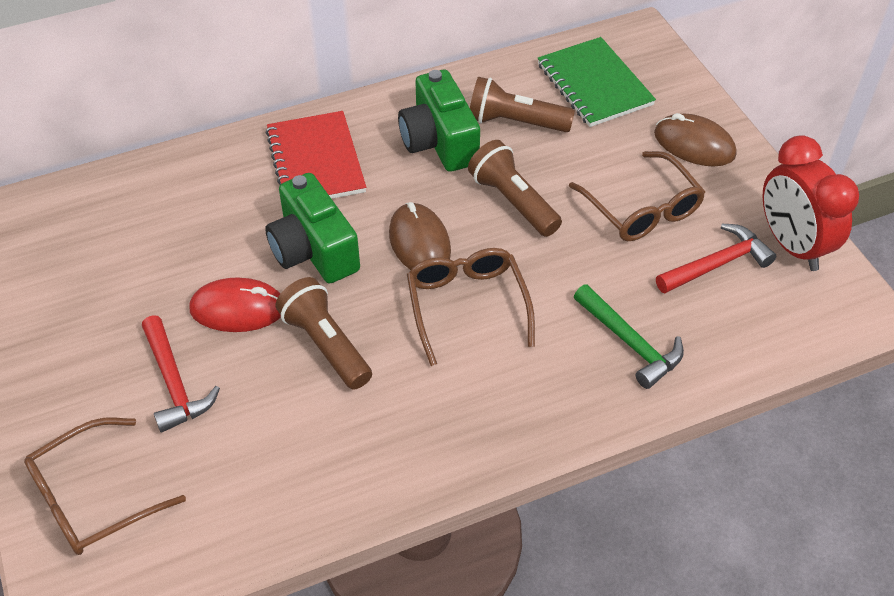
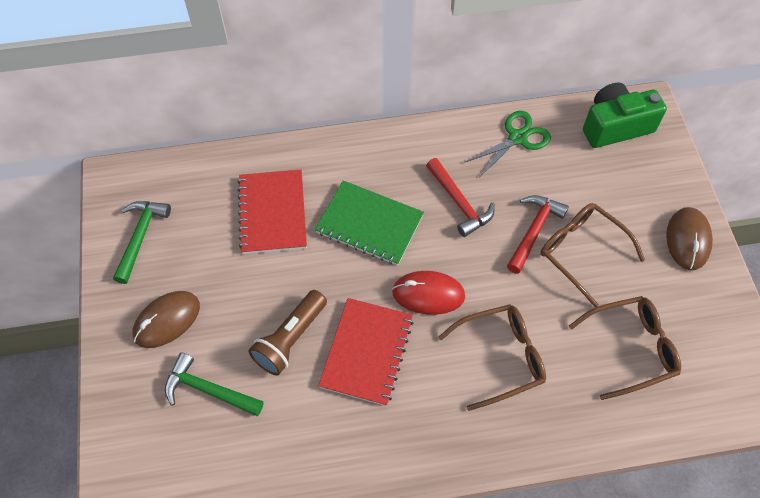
brown flashlight: 3 -> 1
green camera: 2 -> 1
green hammer: 1 -> 2
green scissors: 0 -> 1
red clock: 1 -> 0
red notebook: 1 -> 2

